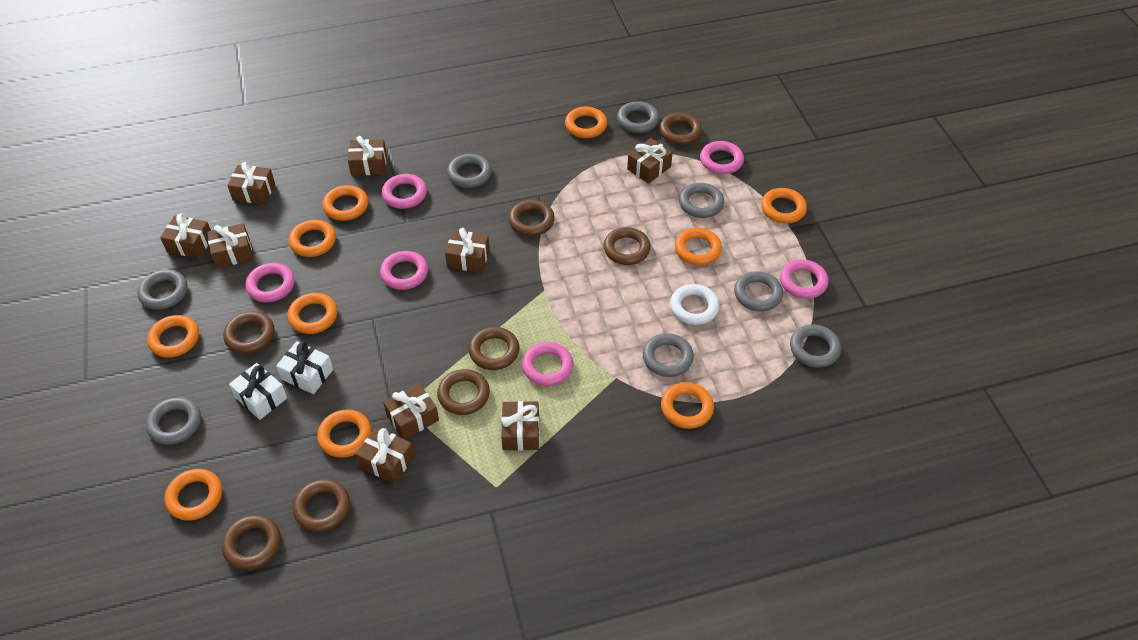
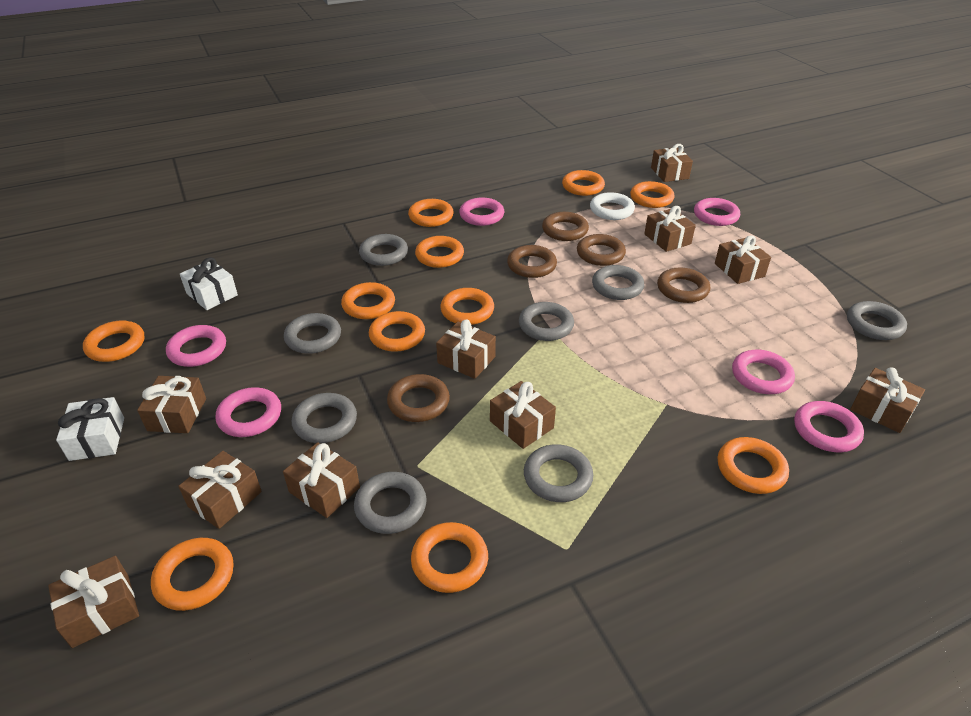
brown gift: 9 -> 10
brown ring: 8 -> 5
orange ring: 10 -> 11

